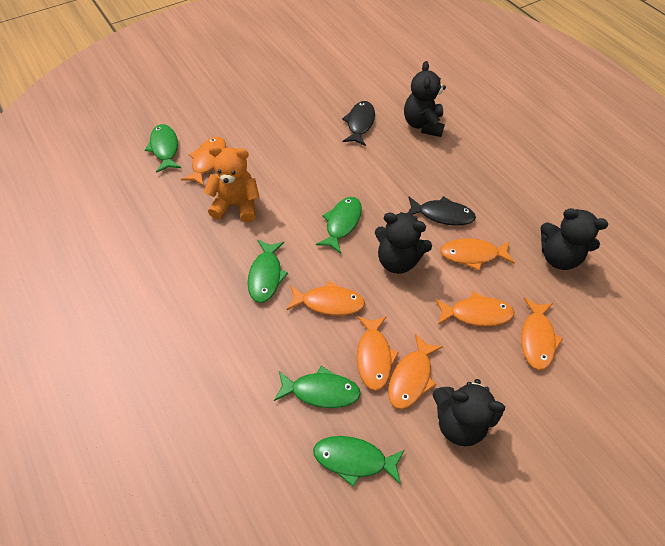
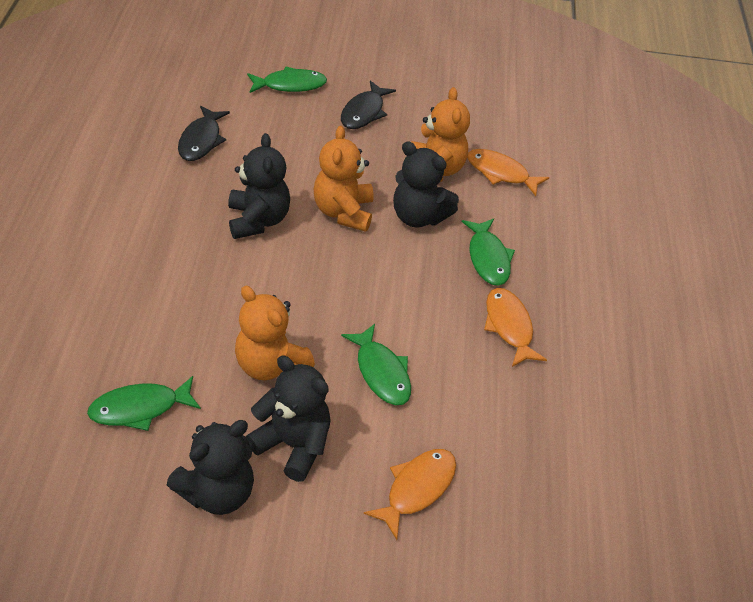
green fish: 5 -> 4
orange fish: 7 -> 3
orange teddy bear: 1 -> 3

